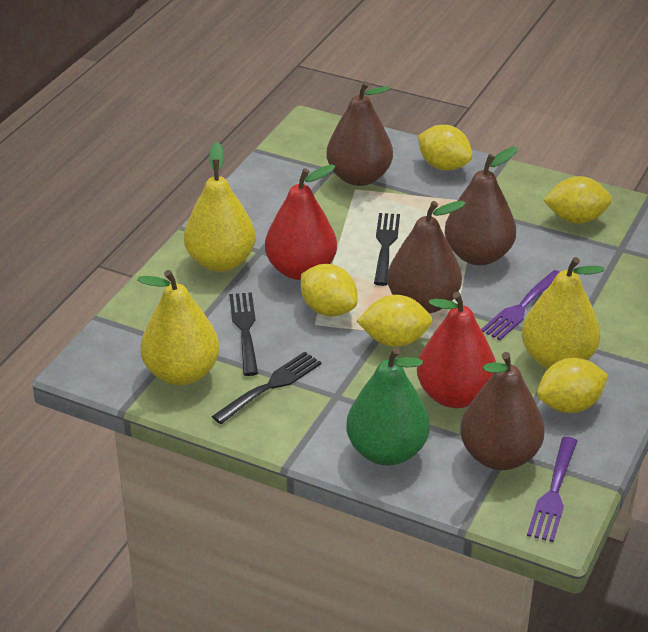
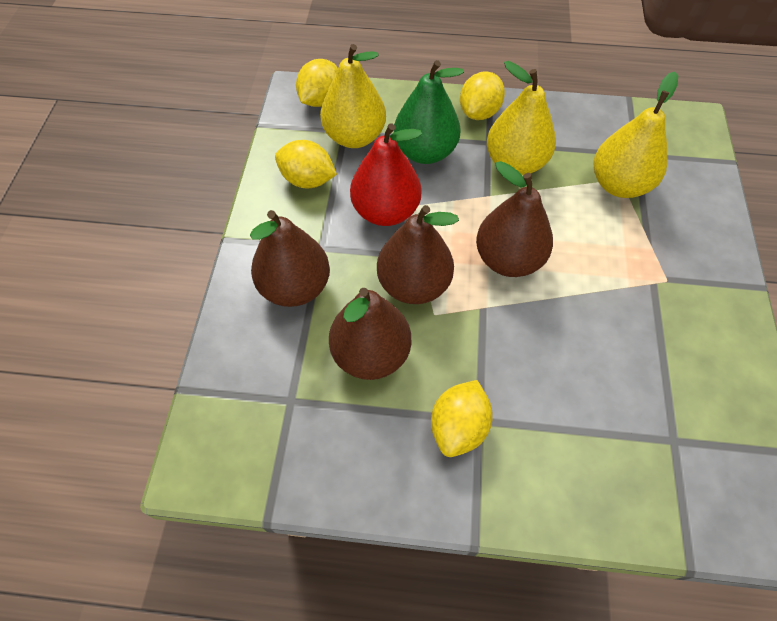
black fork: 3 -> 0
purple fork: 2 -> 0
red pear: 2 -> 1
yellow lemon: 5 -> 4

